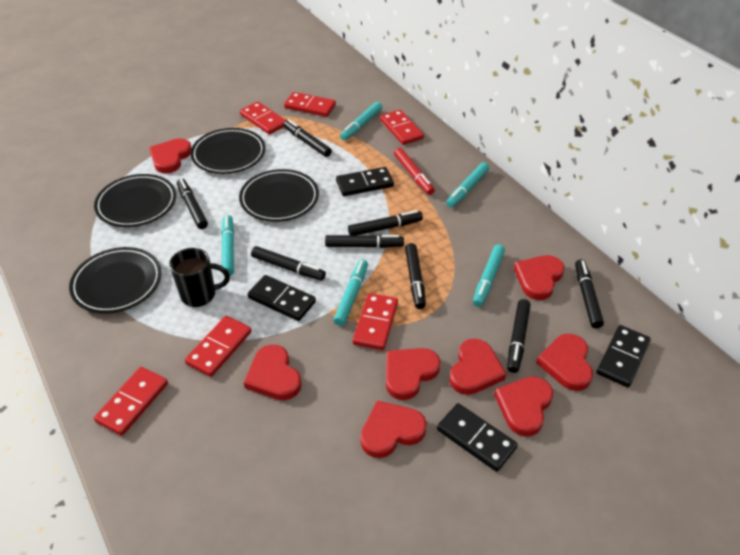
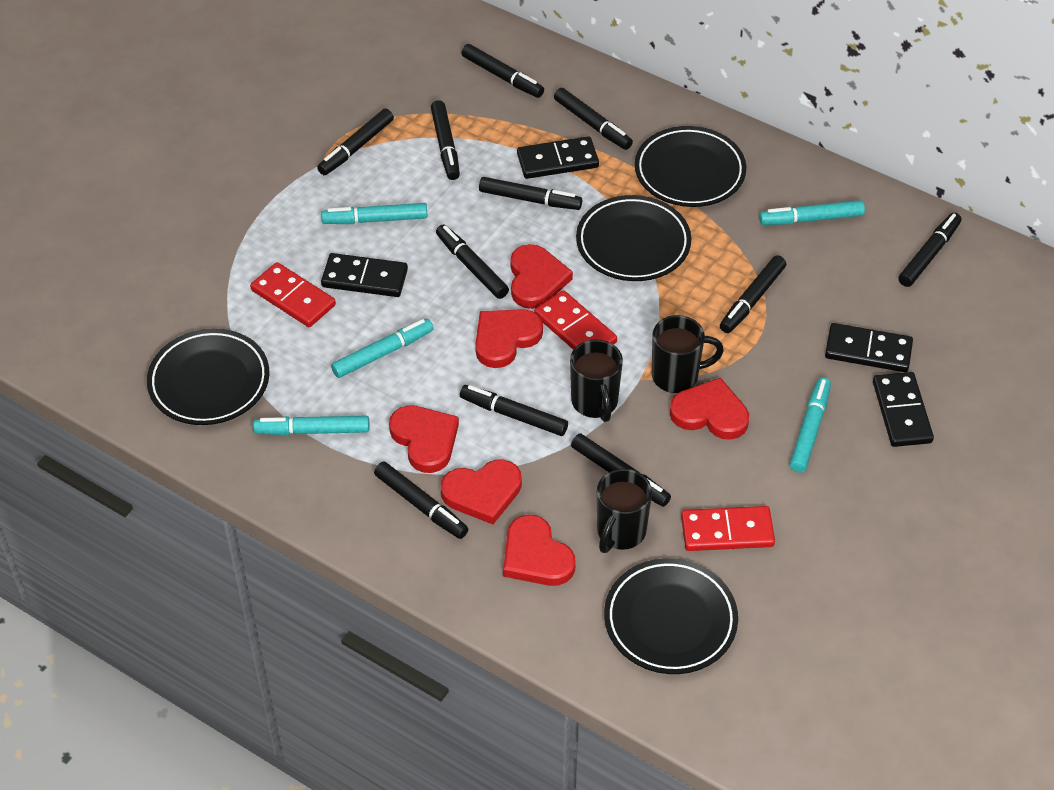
black marker: 8 -> 11
black mug: 1 -> 3
red domino: 6 -> 3
red heart: 8 -> 6
red marker: 1 -> 0

